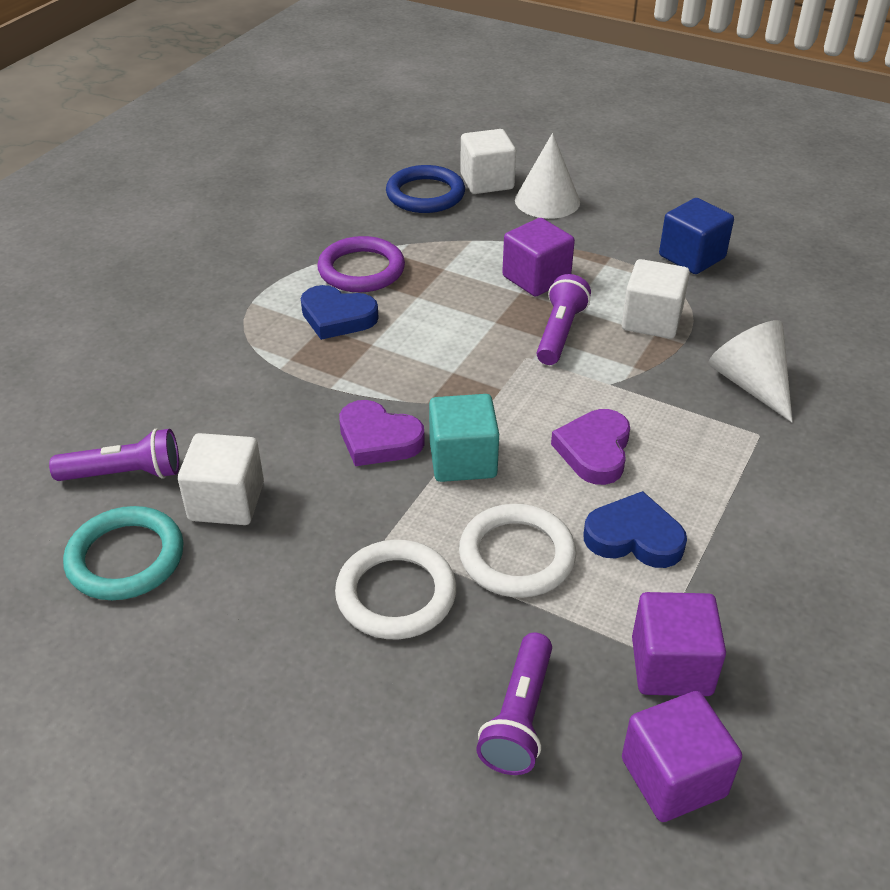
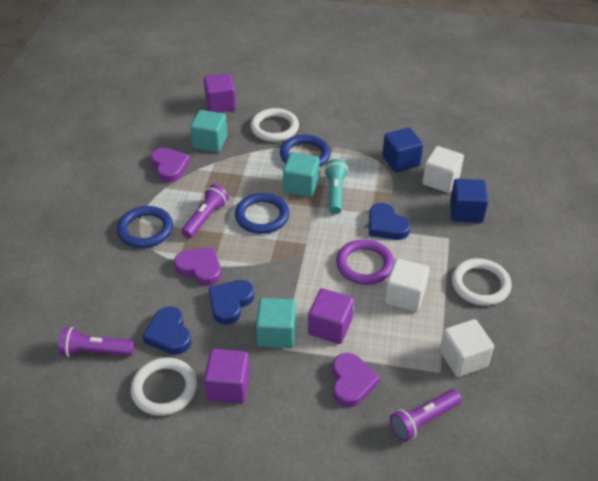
blue cube: 1 -> 2
blue heart: 2 -> 3
blue ring: 1 -> 3
purple heart: 2 -> 3
turquoise cube: 1 -> 3
turquoise flashlight: 0 -> 1
turquoise ring: 1 -> 0
white cone: 2 -> 0
white ring: 2 -> 3

